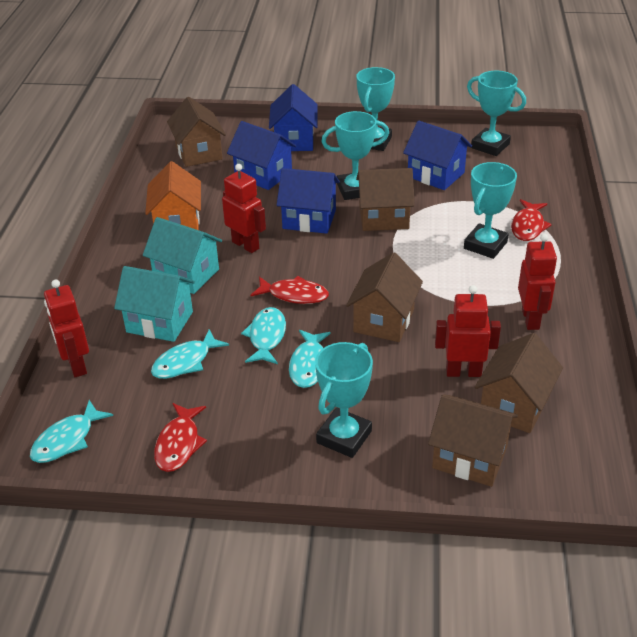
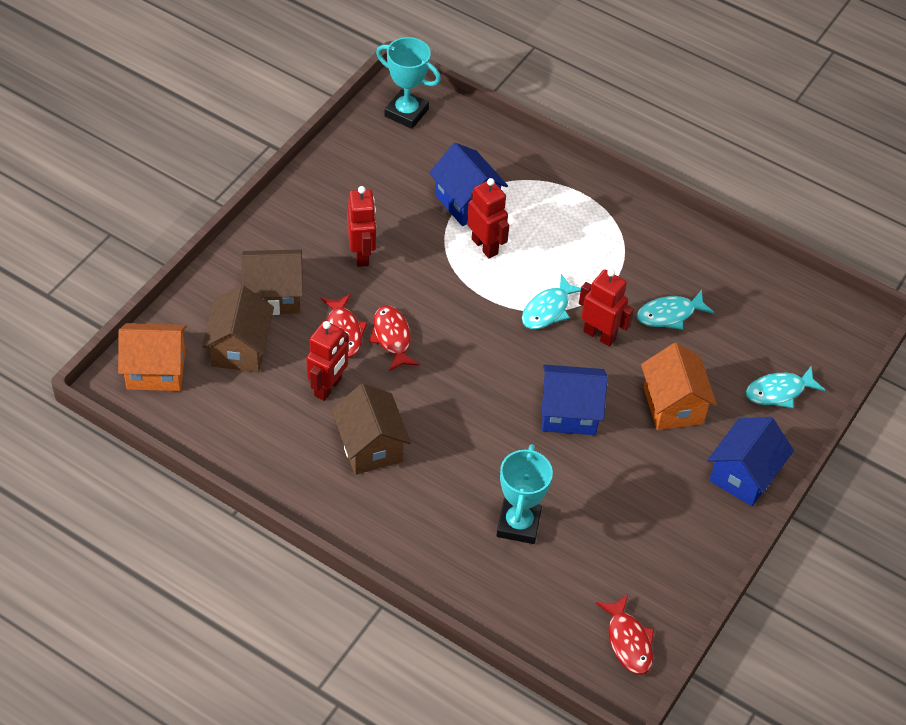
blue house: 4 -> 3
brown house: 5 -> 3
orange house: 1 -> 2
turquoise fish: 4 -> 3
turquoise house: 2 -> 0
turquoise trophy: 5 -> 2

